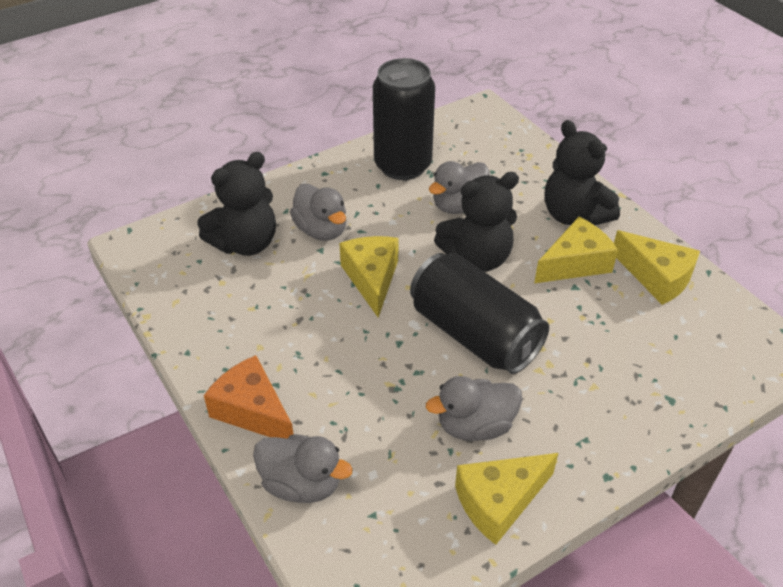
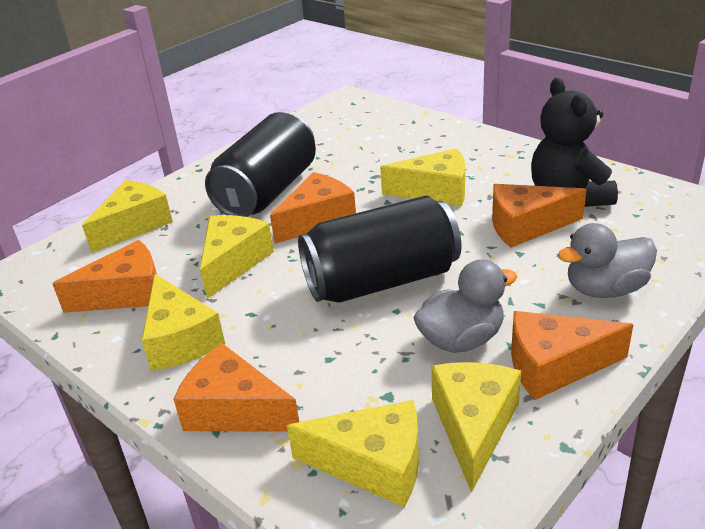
black teddy bear: 3 -> 1
grey duck: 4 -> 2
orange cheese: 1 -> 5
yellow cheese: 4 -> 6

